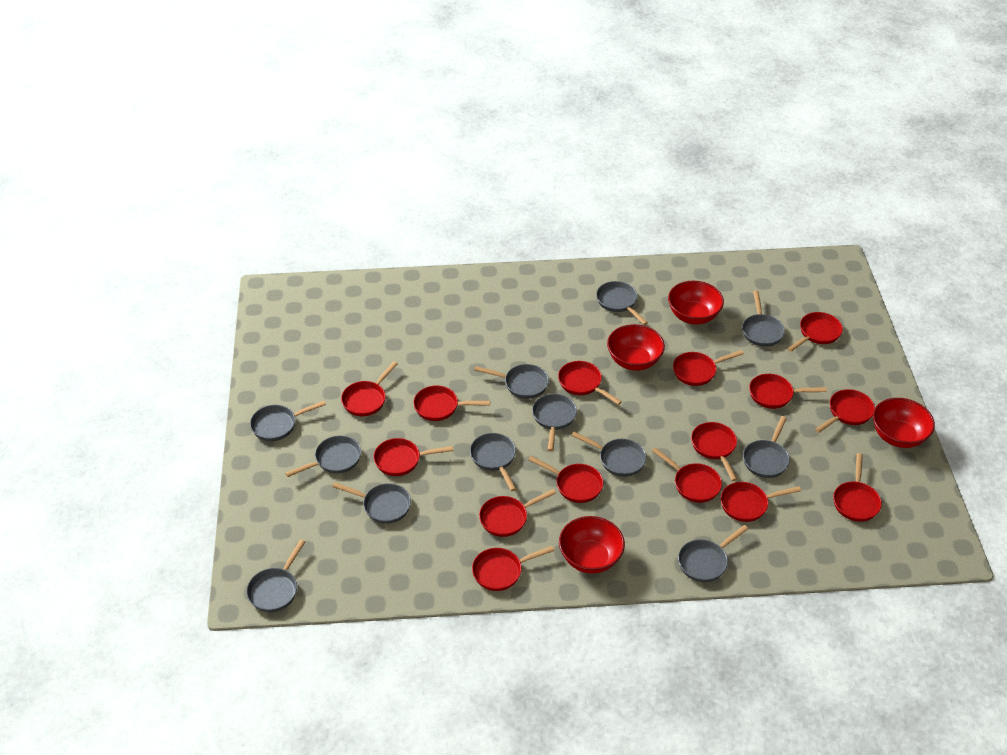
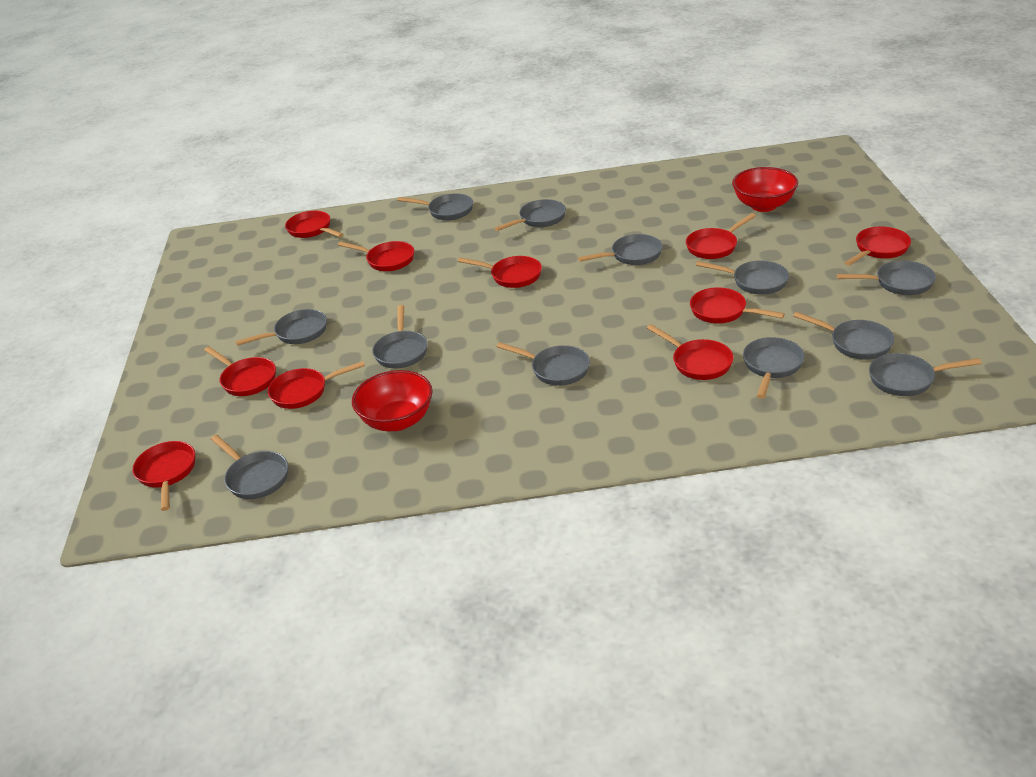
red bowl: 4 -> 2
red pan: 15 -> 10

